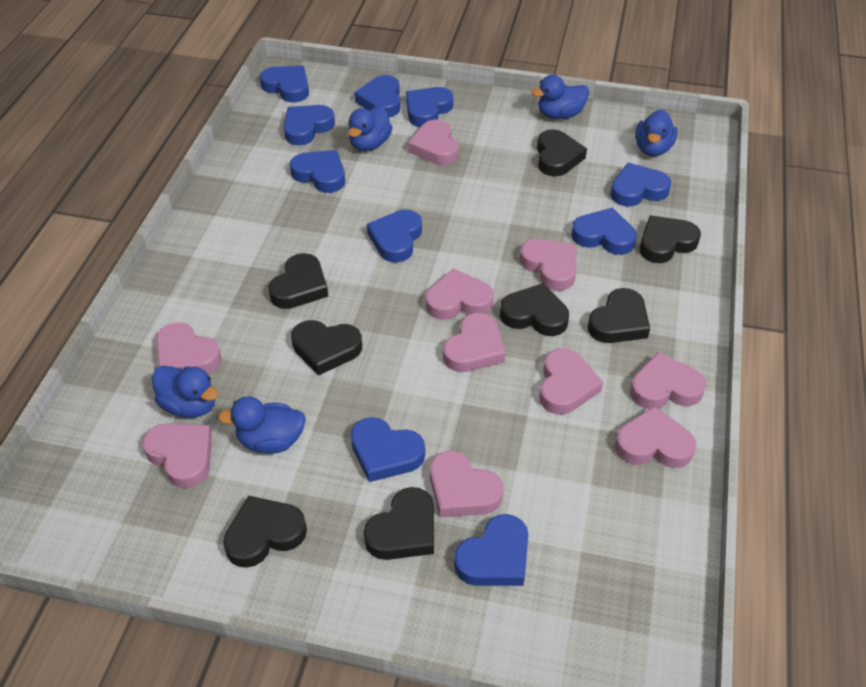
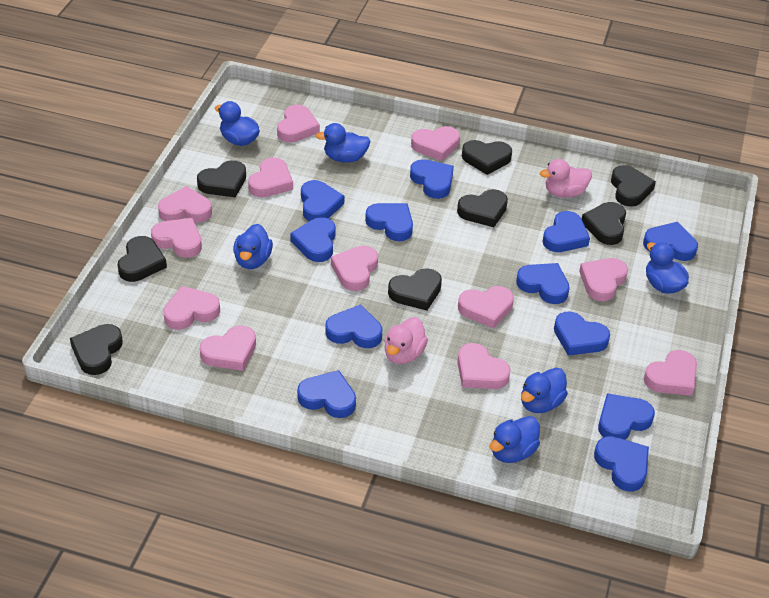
blue duck: 5 -> 6
blue heart: 10 -> 12
pink duck: 0 -> 2
pink heart: 10 -> 12

